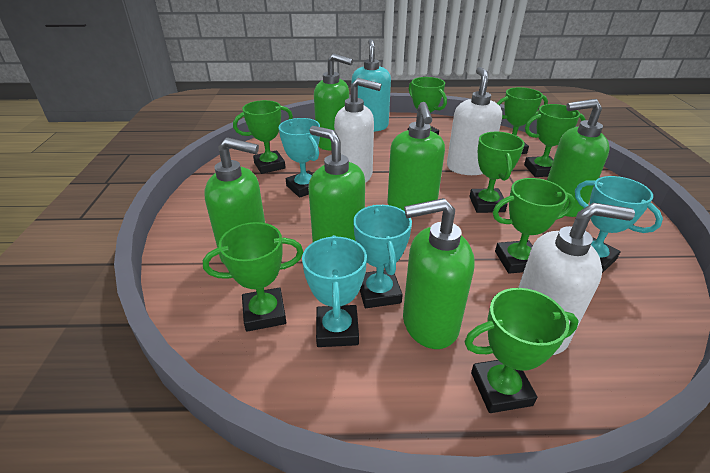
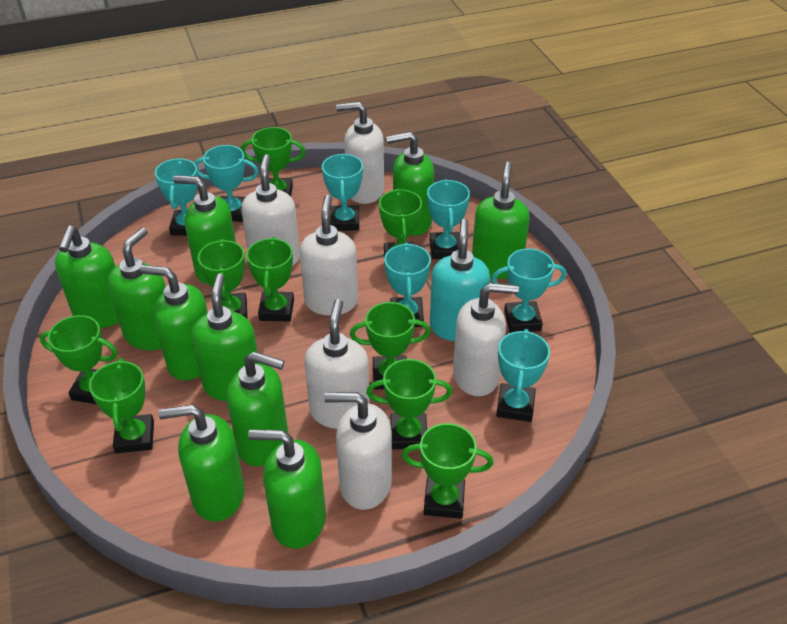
green soap dispenser: 6 -> 10
green trophy: 8 -> 9
turquoise trophy: 4 -> 7
white soap dispenser: 3 -> 6

